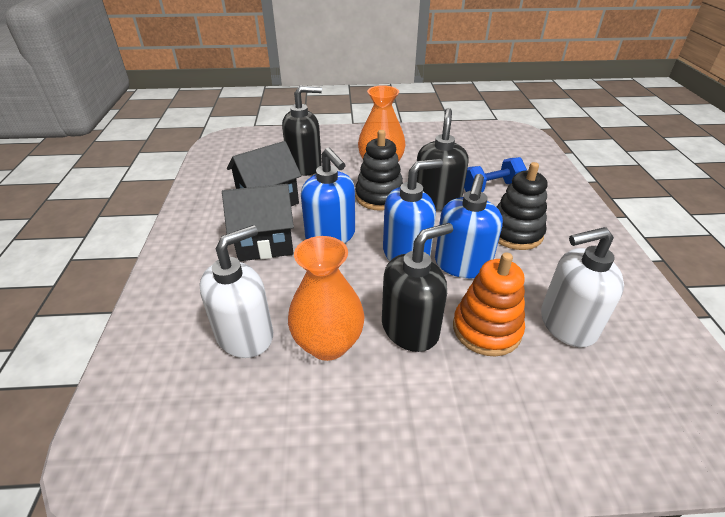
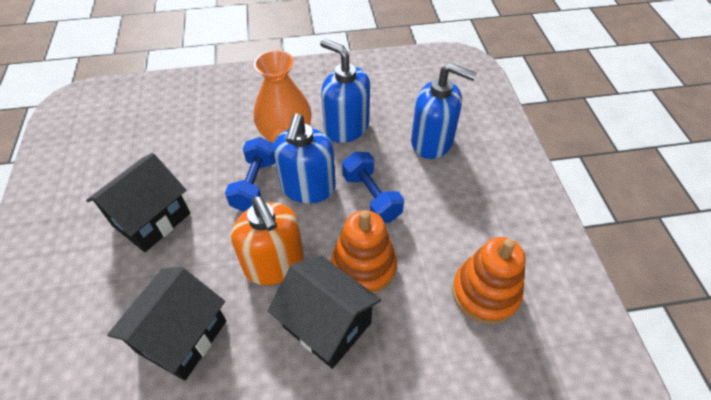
black house: 2 -> 3
black soap dispenser: 3 -> 0
black stacking toy: 2 -> 0
blue dumbbell: 1 -> 2
orange soap dispenser: 0 -> 1
orange stacking toy: 1 -> 2
orange vase: 2 -> 1
white soap dispenser: 2 -> 0

